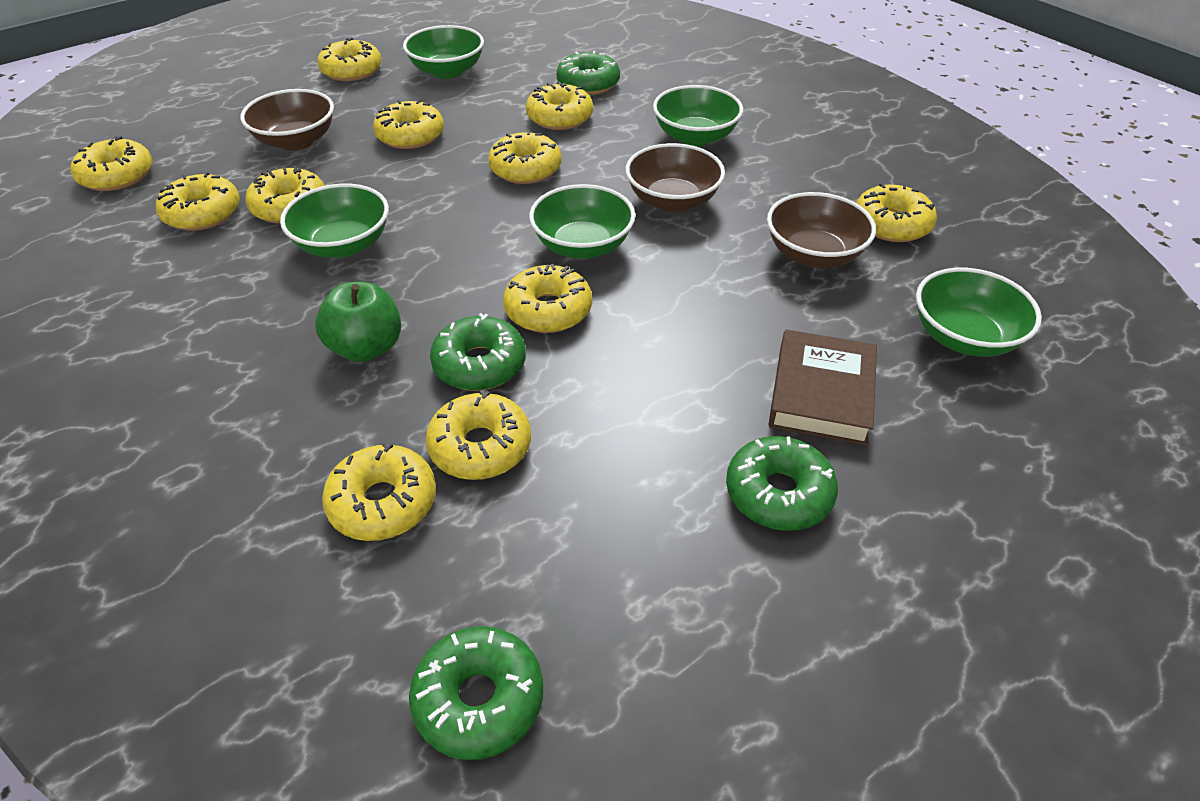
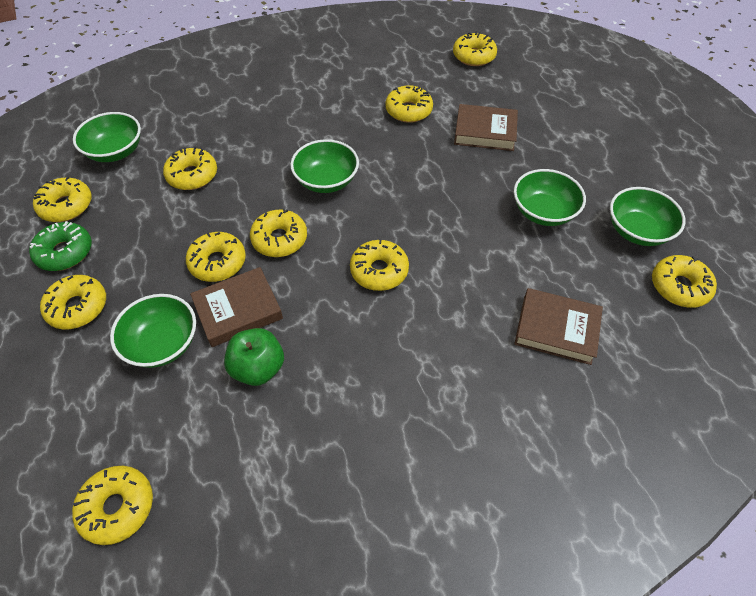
brown book: 1 -> 3
brown bowl: 3 -> 0
green donut: 4 -> 1
yellow donut: 11 -> 10

